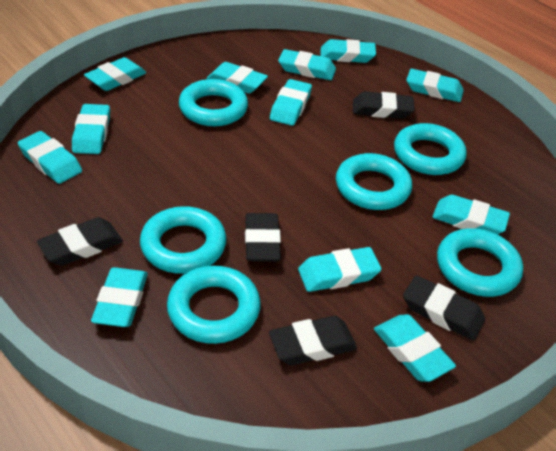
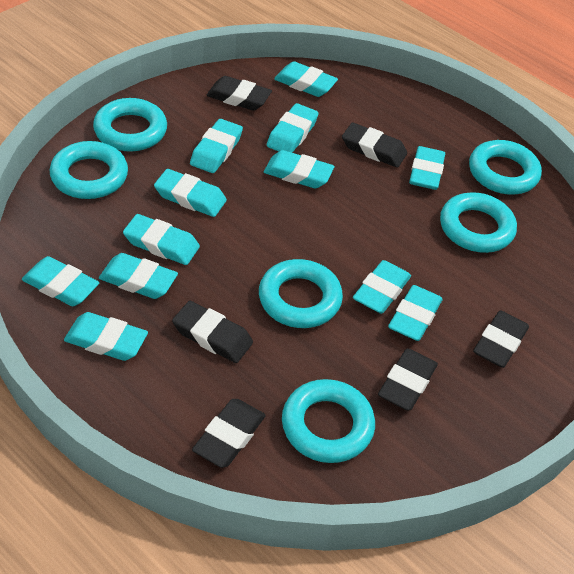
black eraser: 5 -> 6

